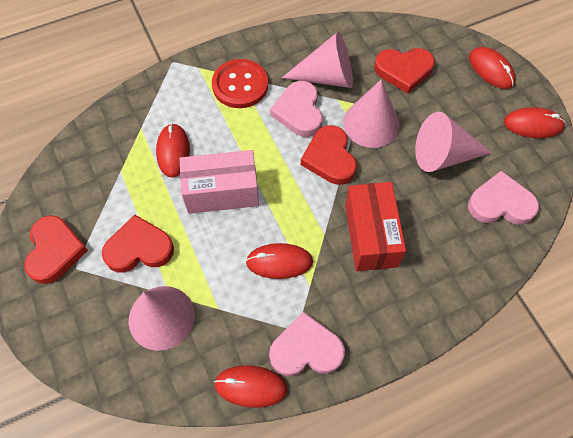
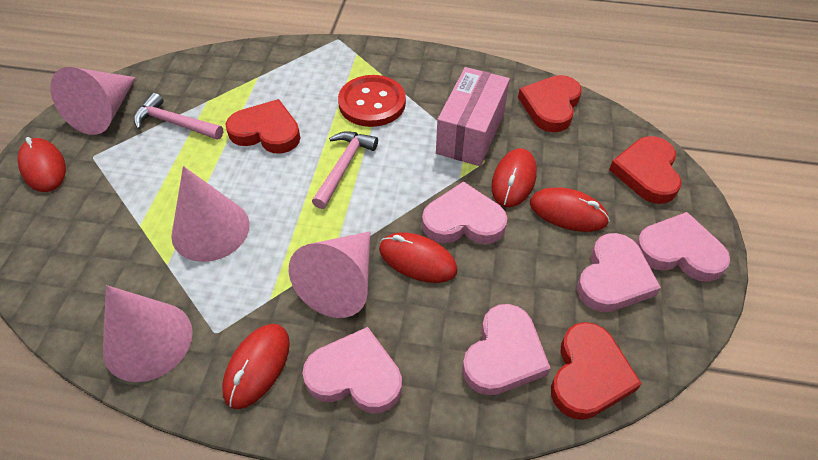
pink hammer: 0 -> 2
pink heart: 3 -> 5
red box: 1 -> 0

